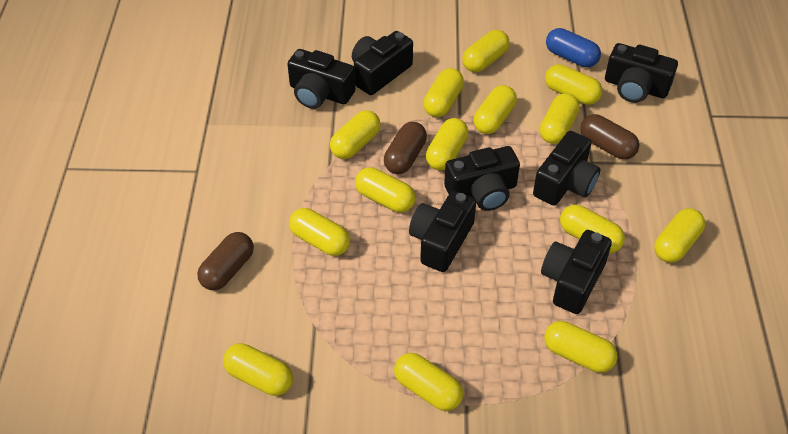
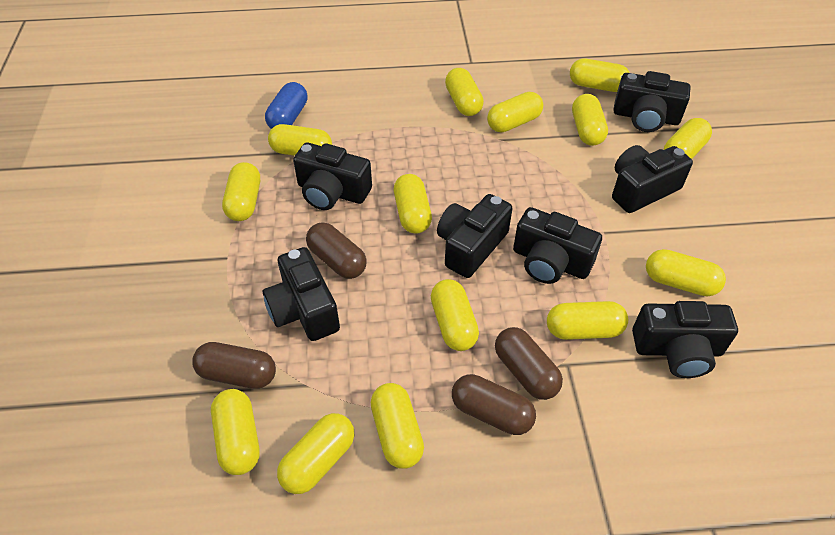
brown capsule: 3 -> 4

